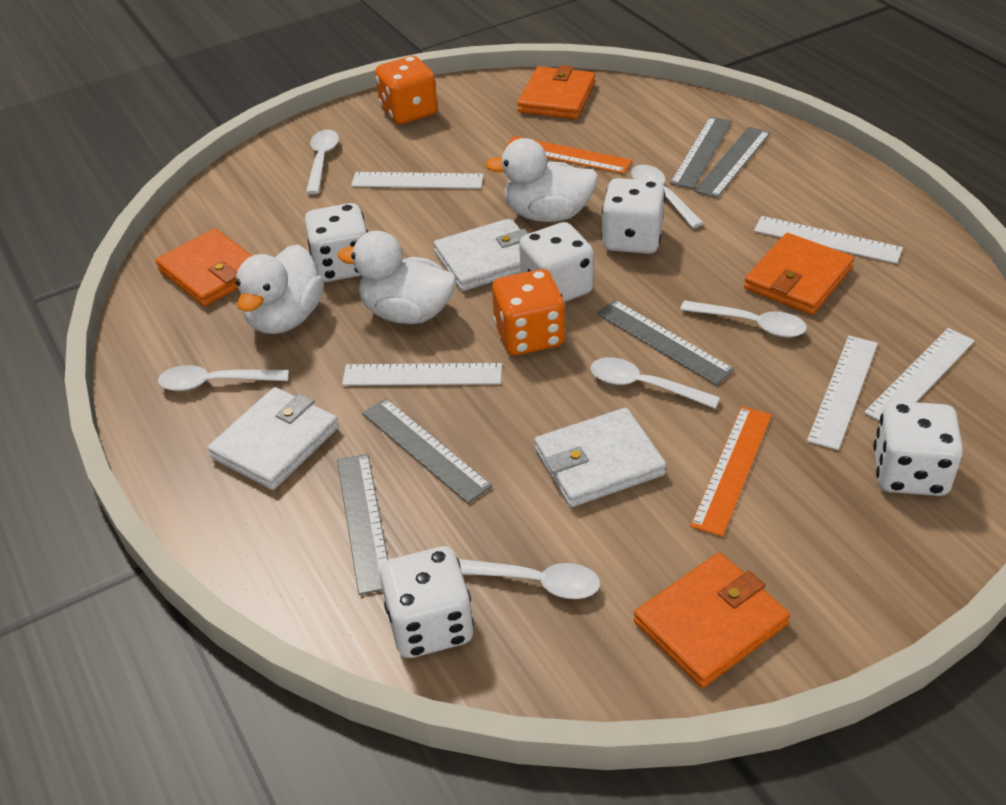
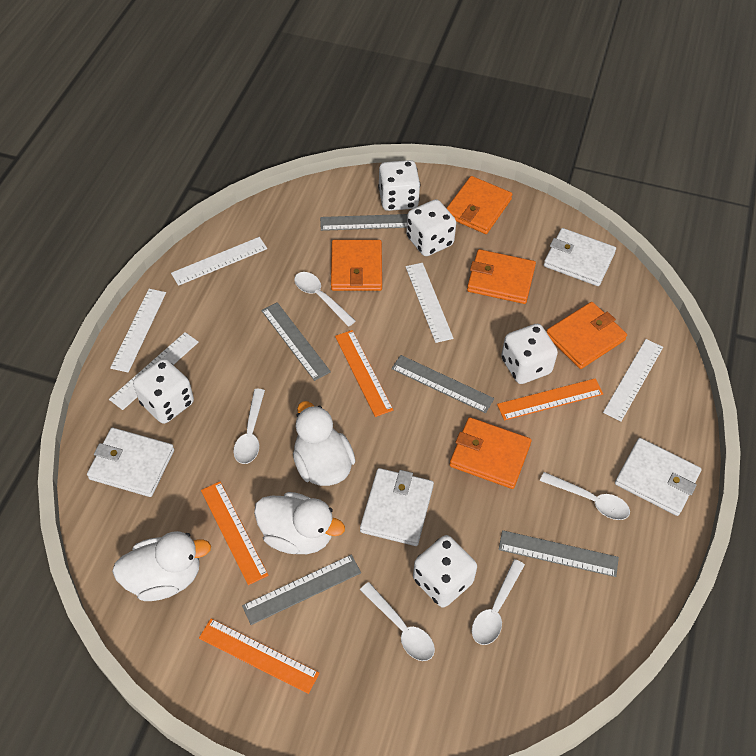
orange dice: 2 -> 0
orange ruler: 2 -> 4
orange wallet: 4 -> 5
white spoon: 6 -> 5
white wallet: 3 -> 4

